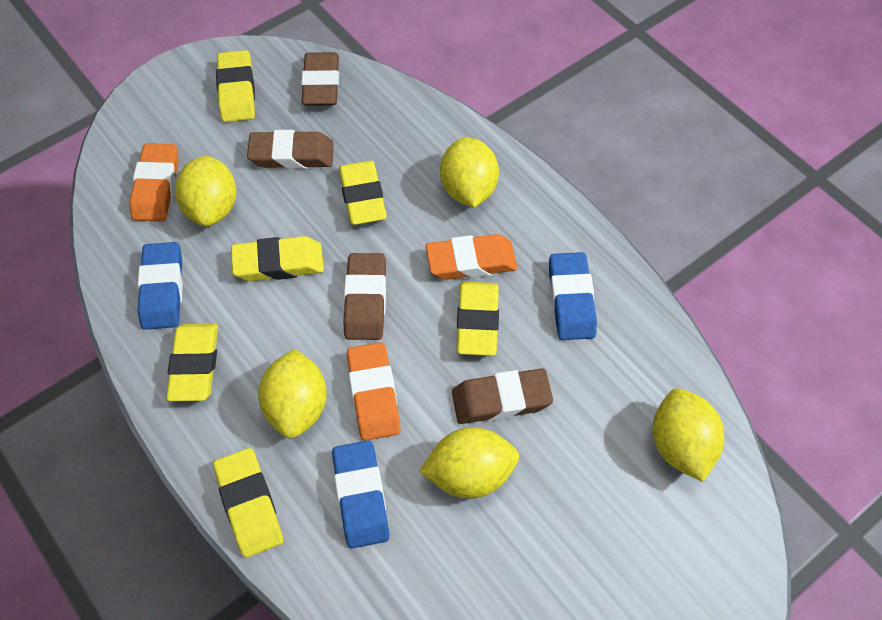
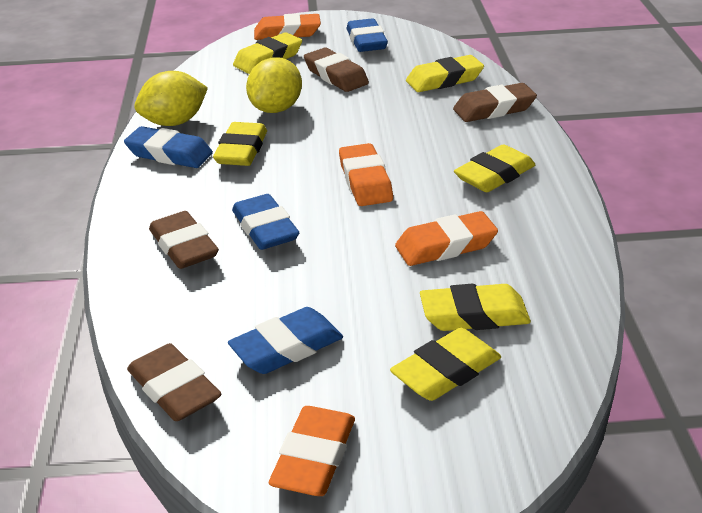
blue eraser: 3 -> 4
orange eraser: 3 -> 4
yellow lemon: 5 -> 2

